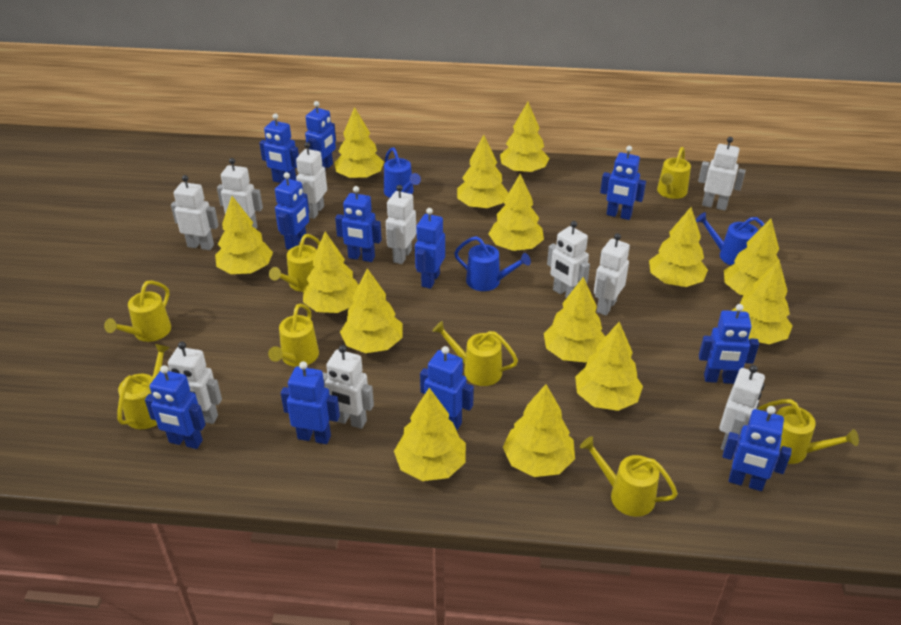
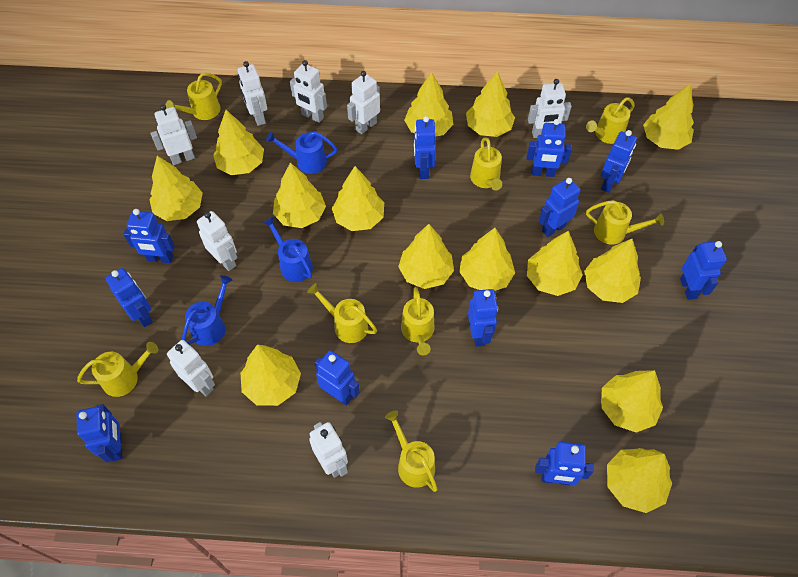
white robot: 10 -> 8

